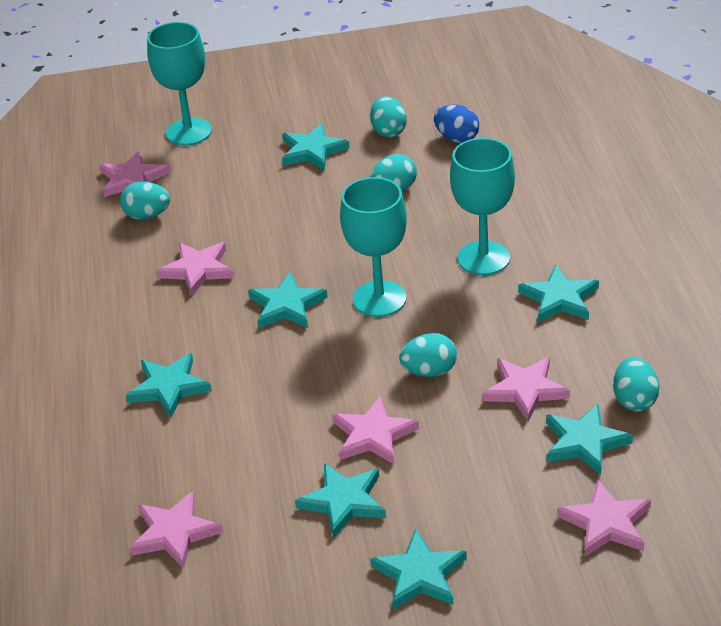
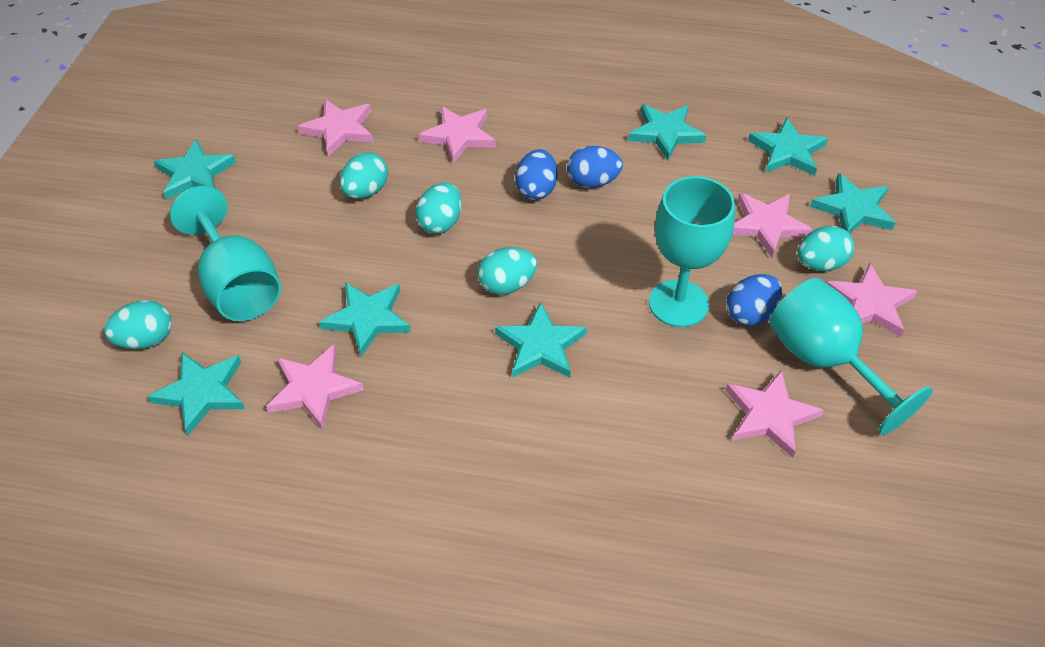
blue egg: 1 -> 3

